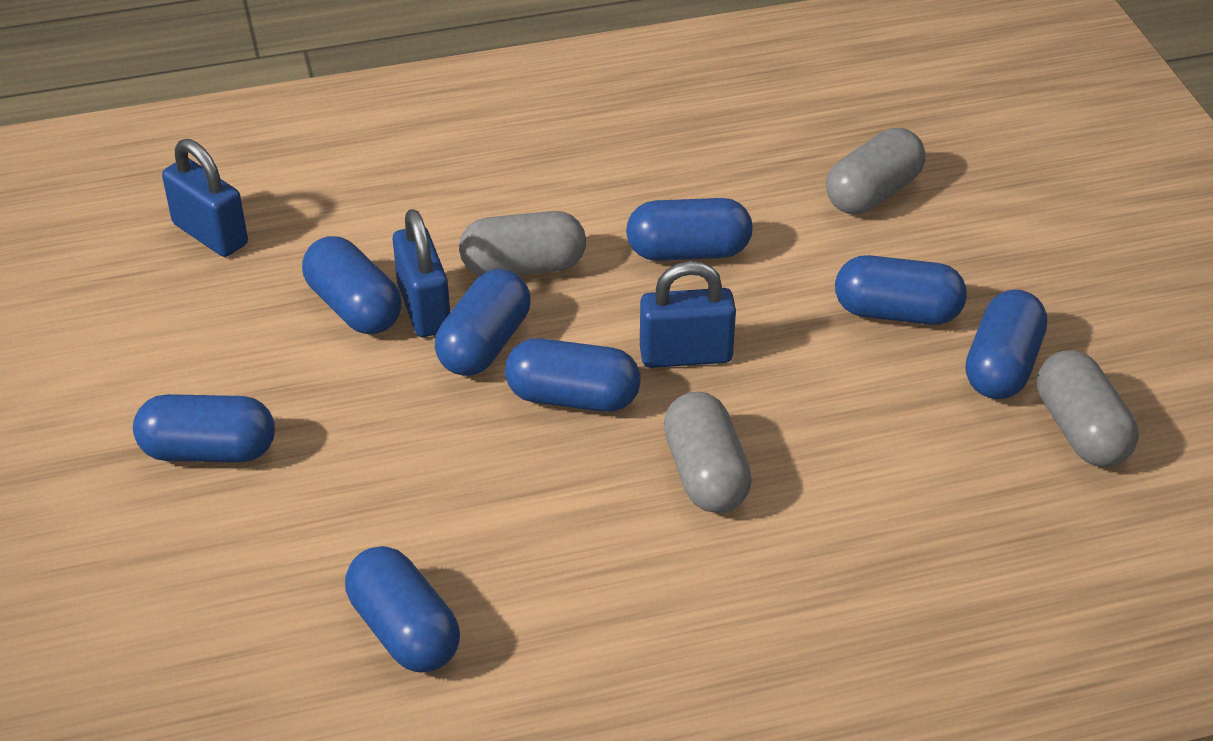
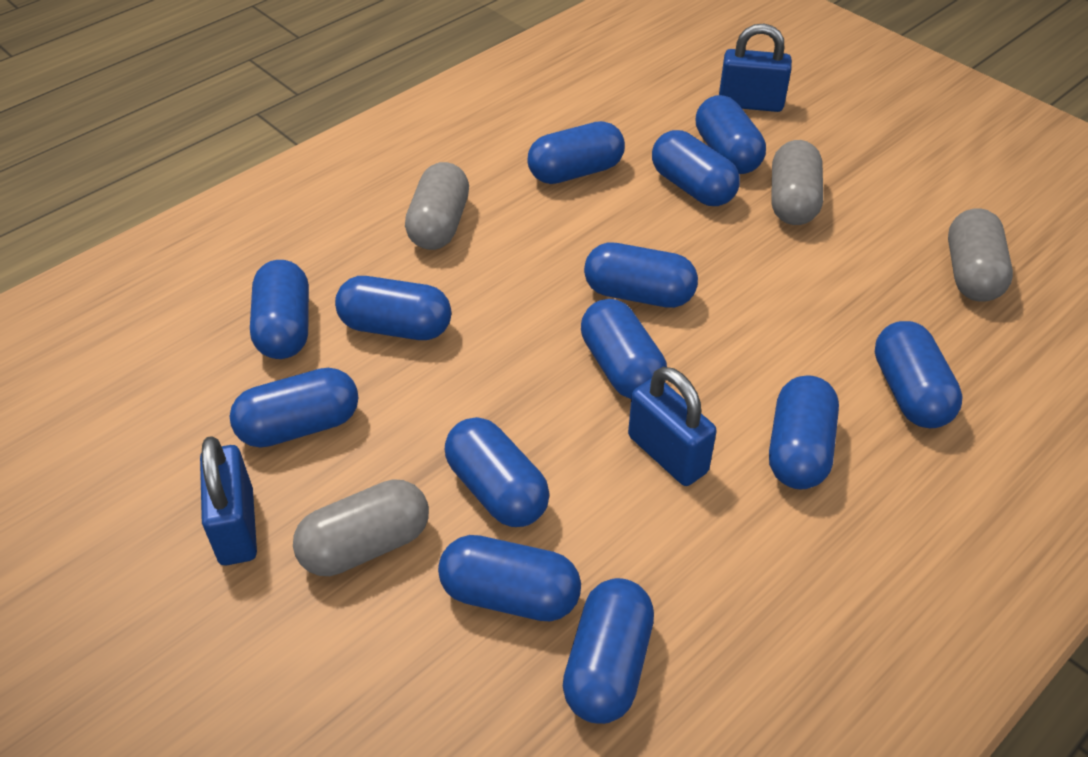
blue capsule: 8 -> 13

